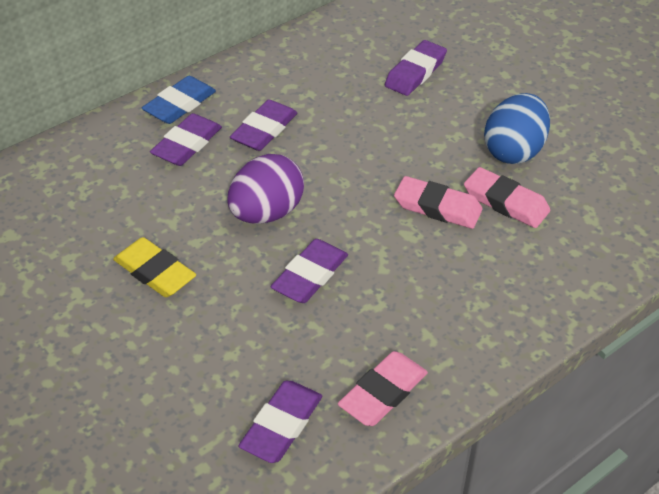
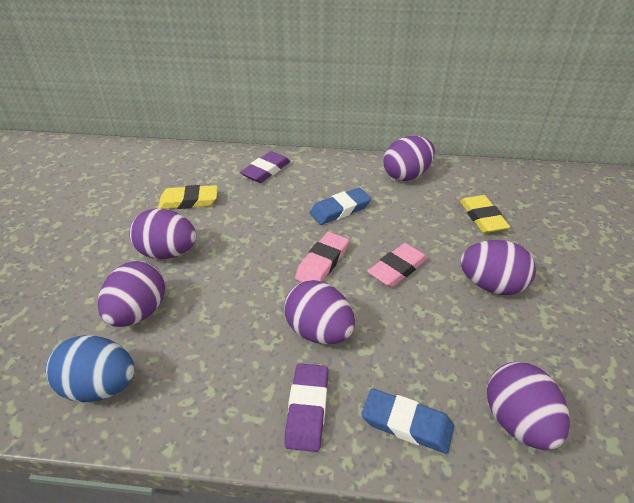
blue eraser: 1 -> 2
pink eraser: 3 -> 2
purple egg: 1 -> 6
purple eraser: 5 -> 2
yellow eraser: 1 -> 2

